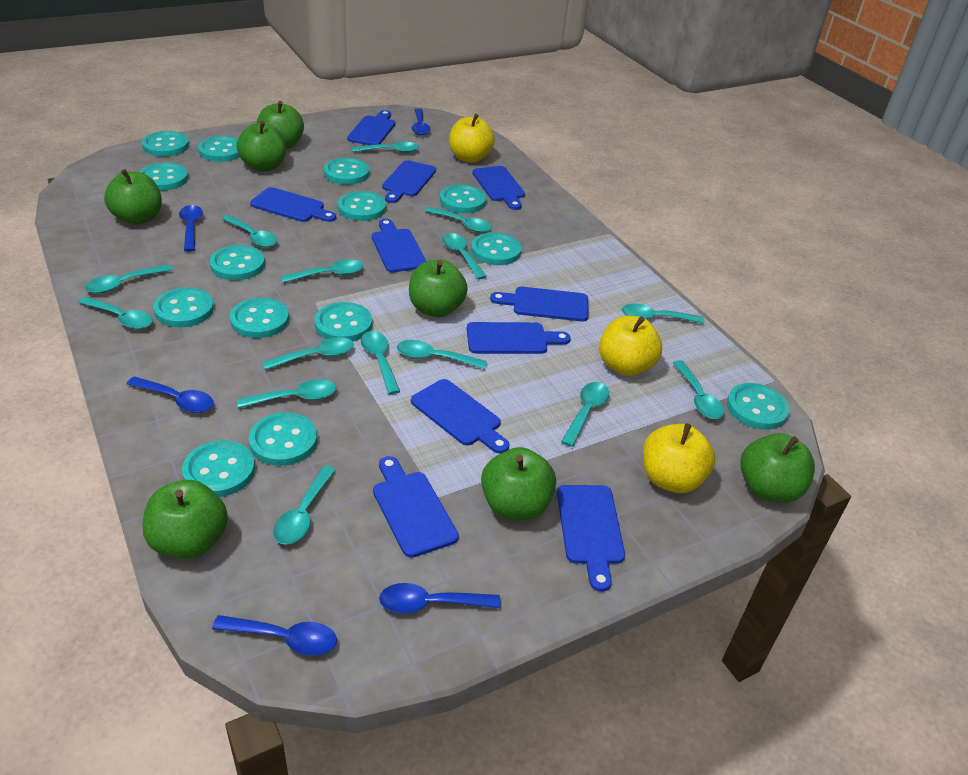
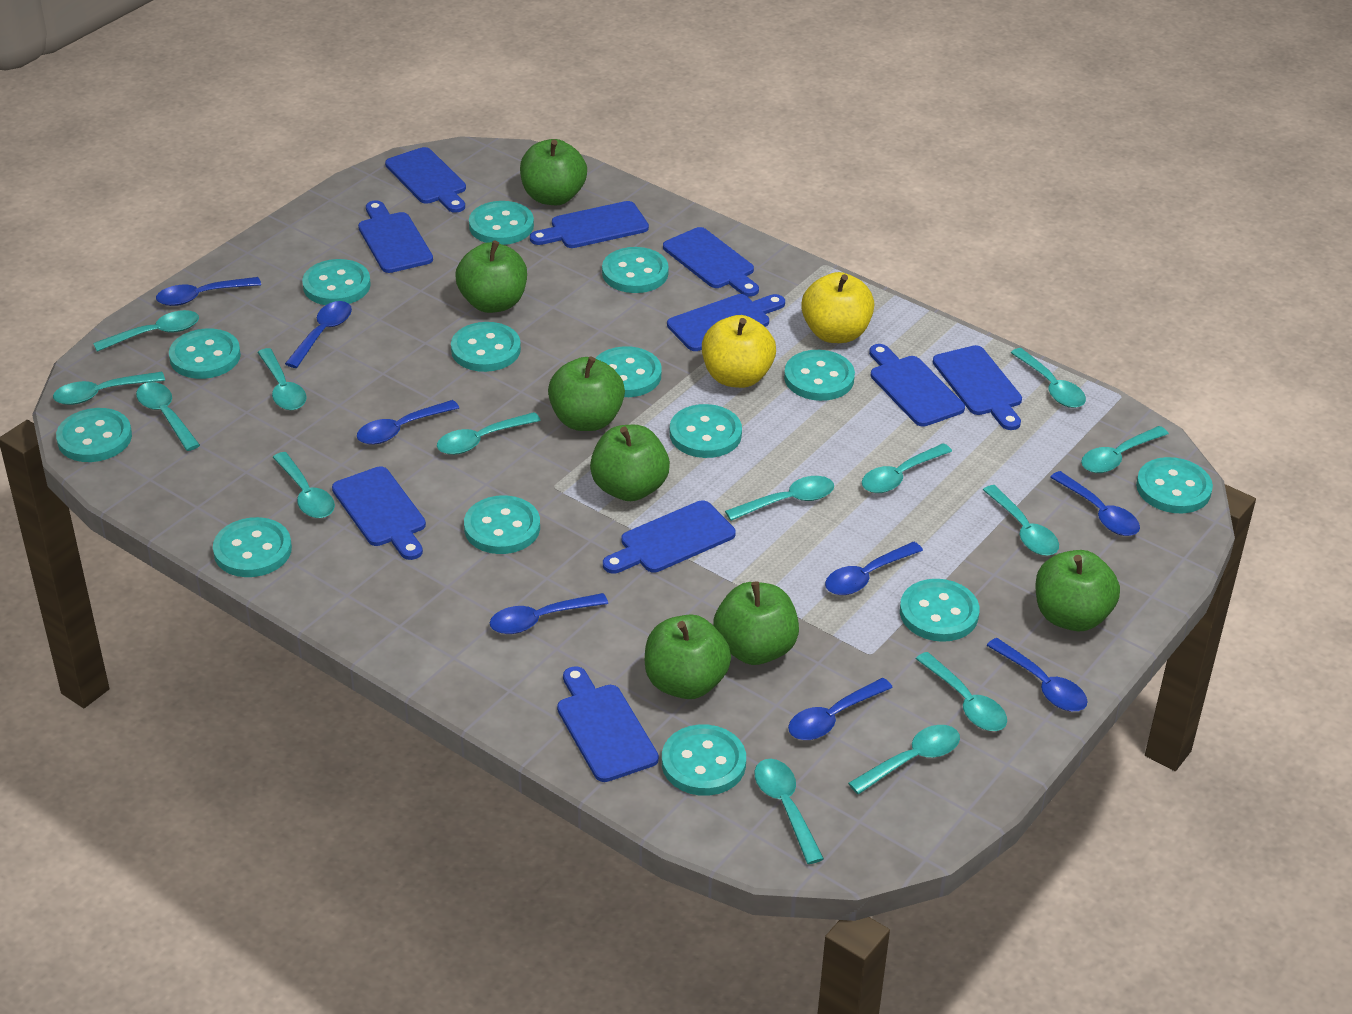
blue spoon: 5 -> 8
turquoise spoon: 15 -> 14
yellow apple: 3 -> 2

